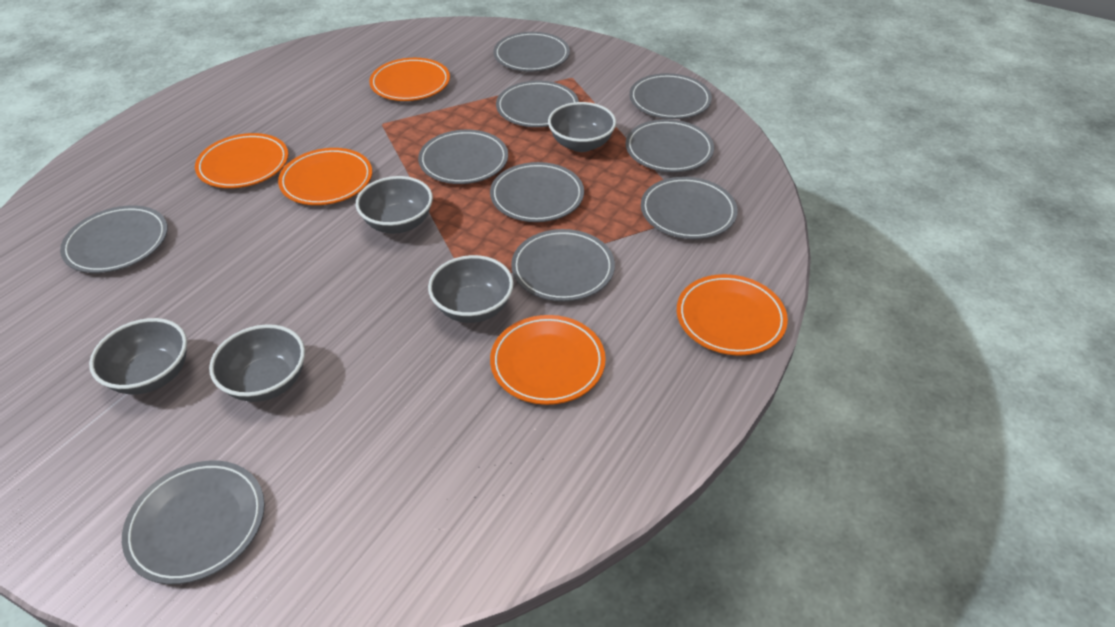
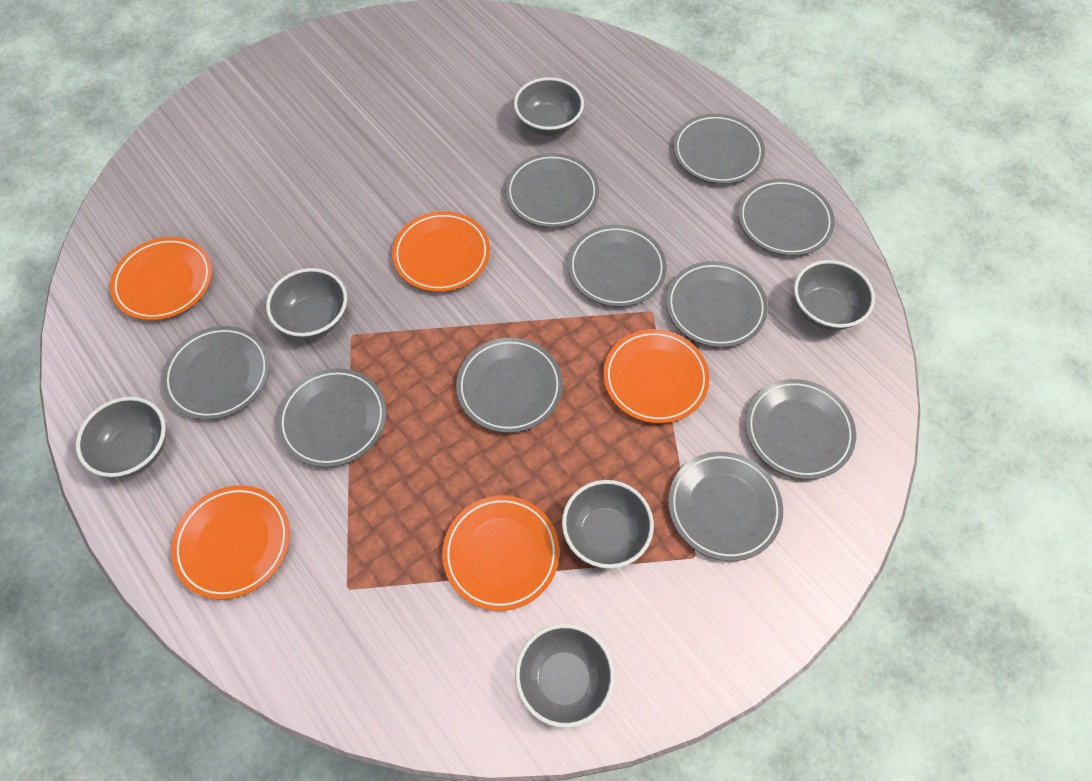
grey bowl: 5 -> 6

